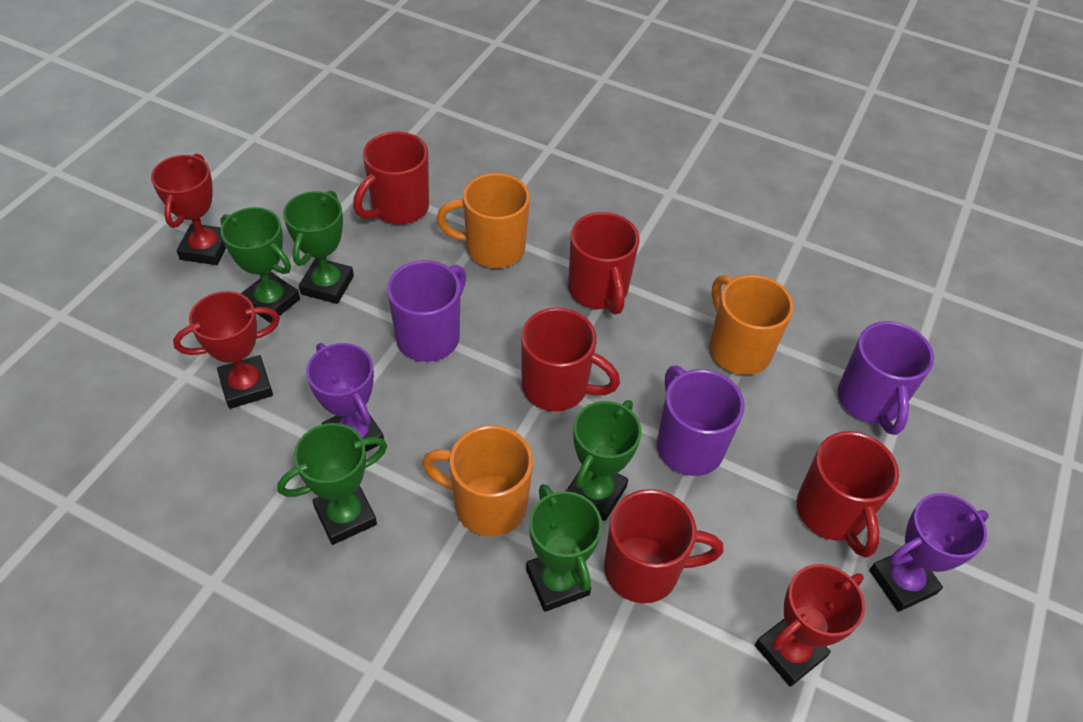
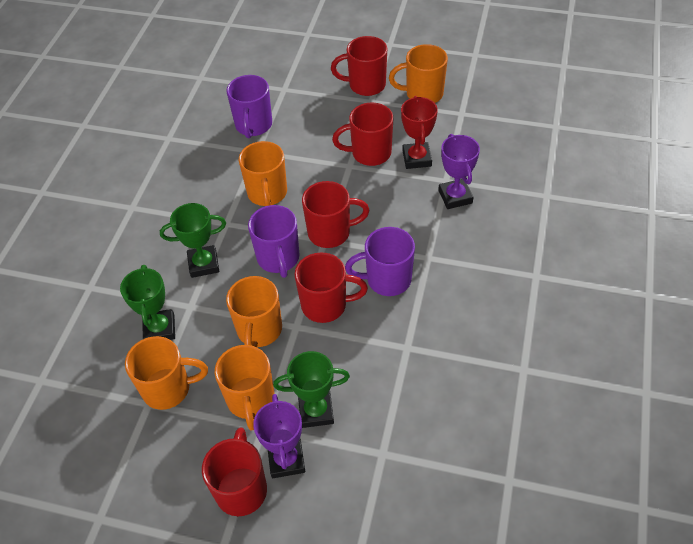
green trophy: 5 -> 3
orange mug: 3 -> 5
red trophy: 3 -> 1

